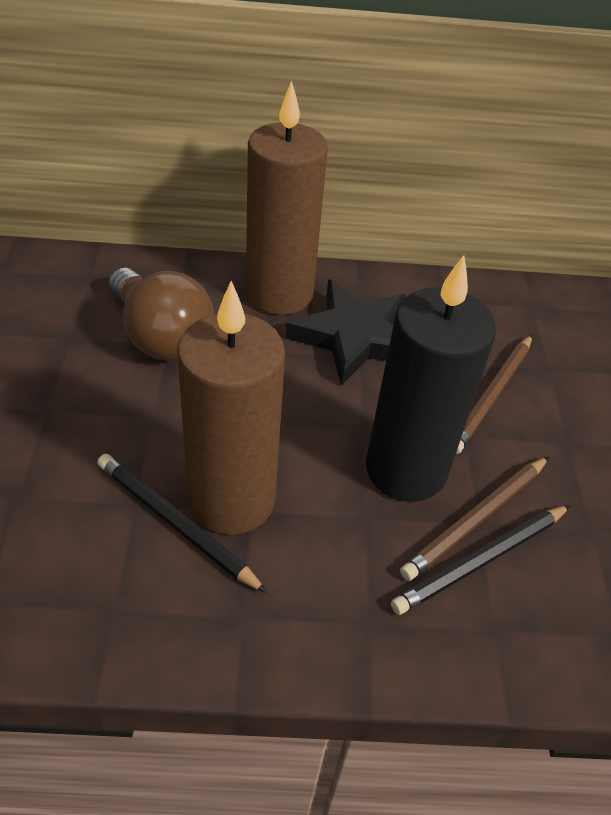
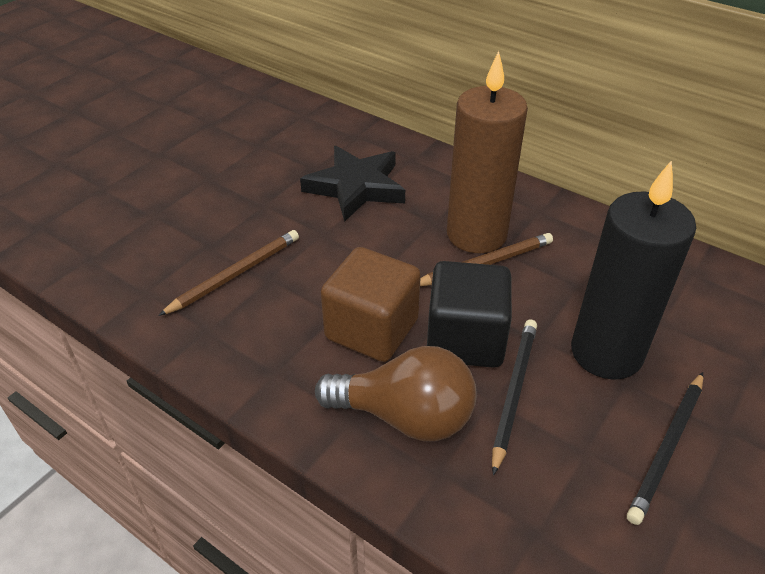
black cube: 0 -> 1
brown candle: 2 -> 1
brown cube: 0 -> 1

